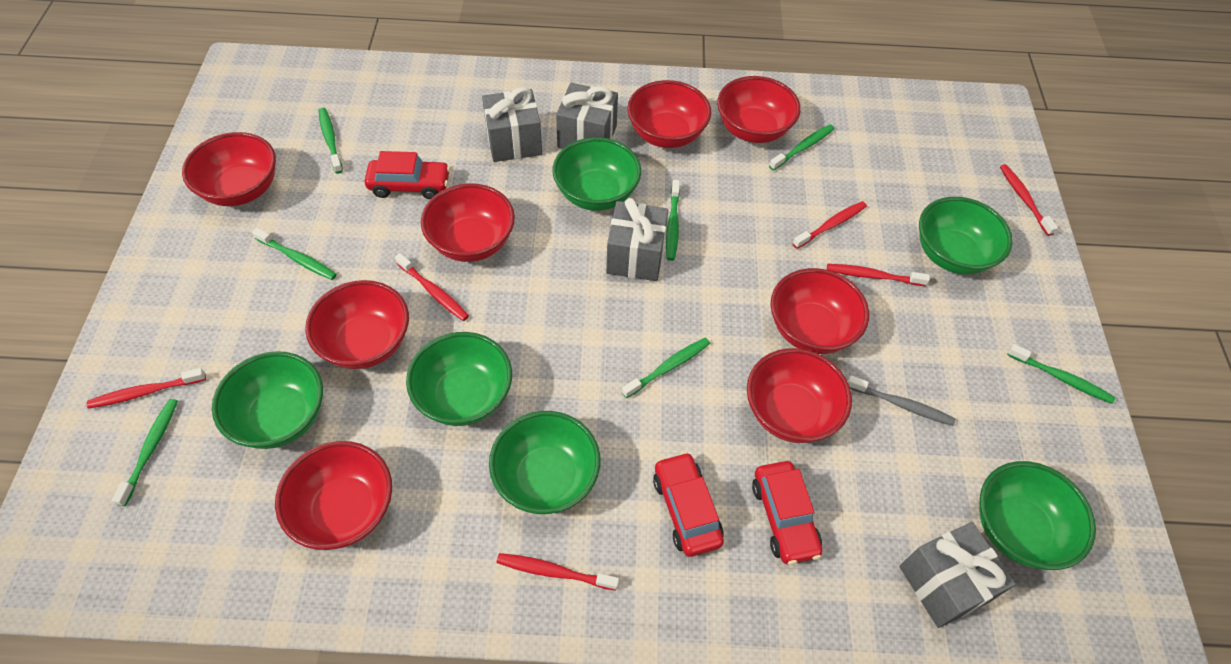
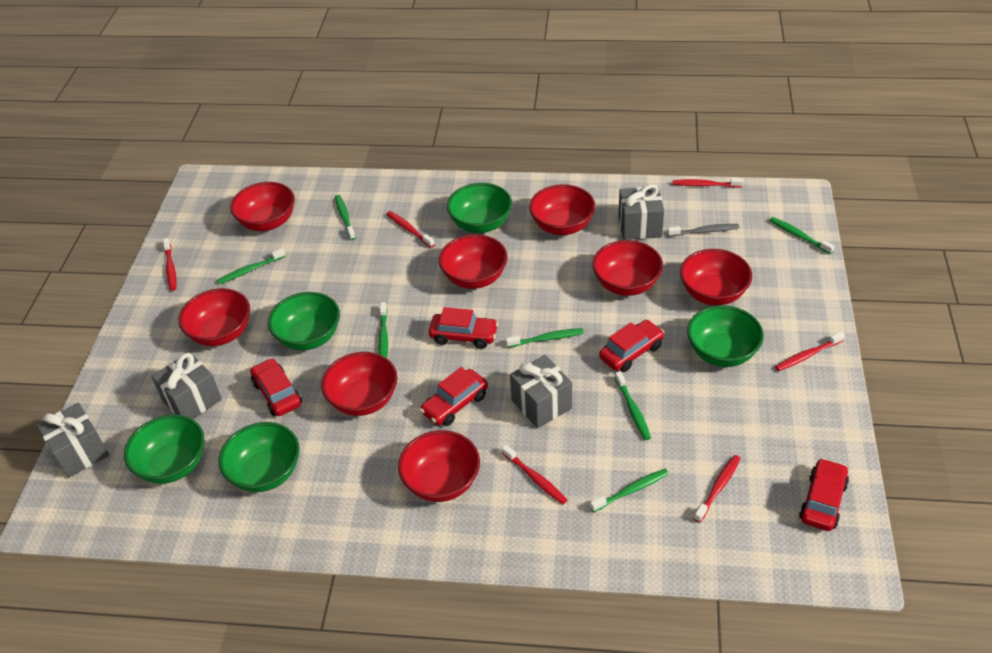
green bowl: 6 -> 5
red car: 3 -> 5

